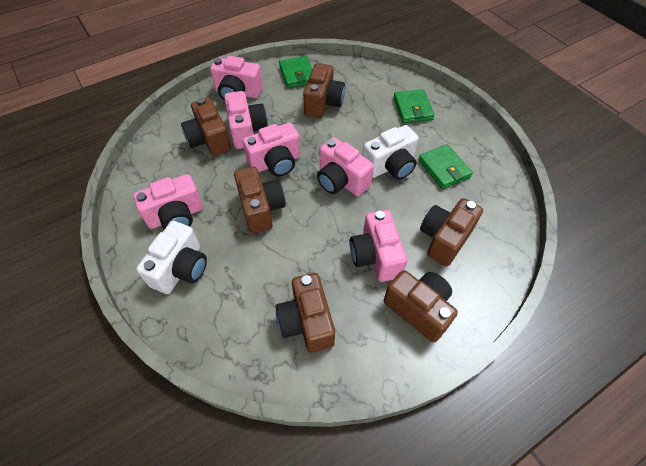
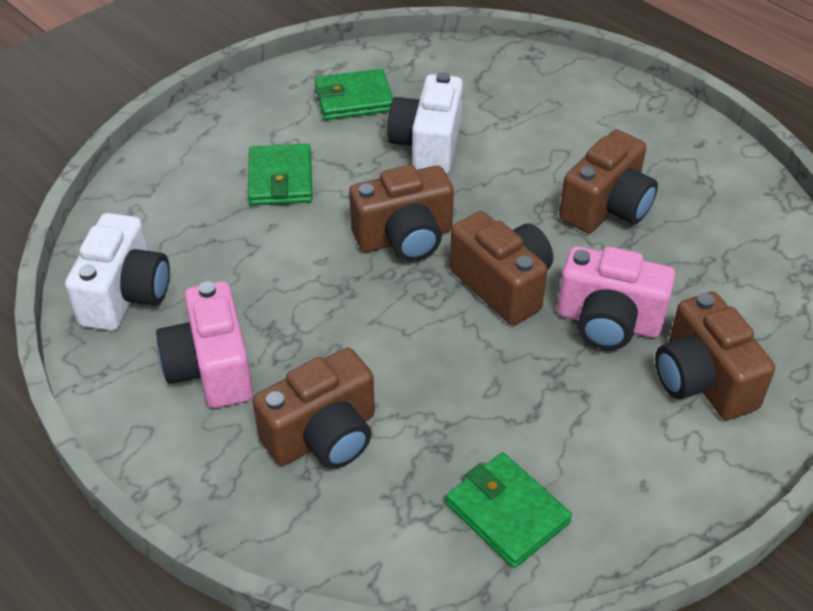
brown camera: 6 -> 5
pink camera: 6 -> 2

